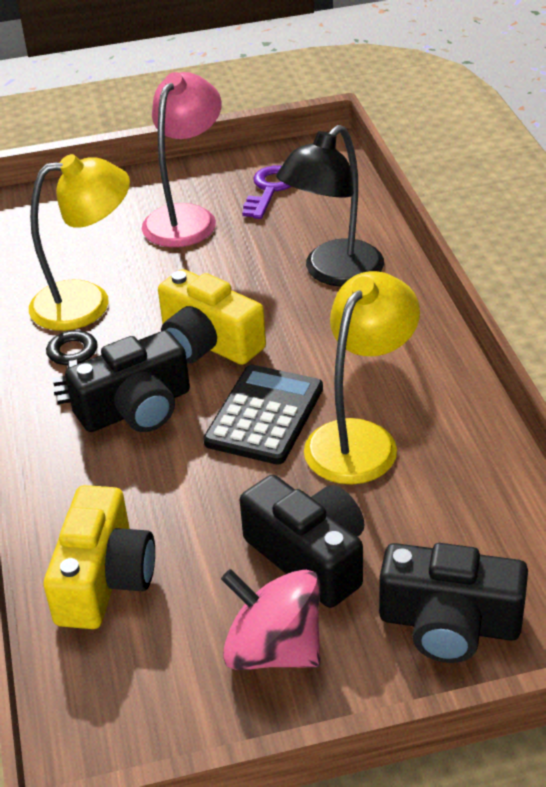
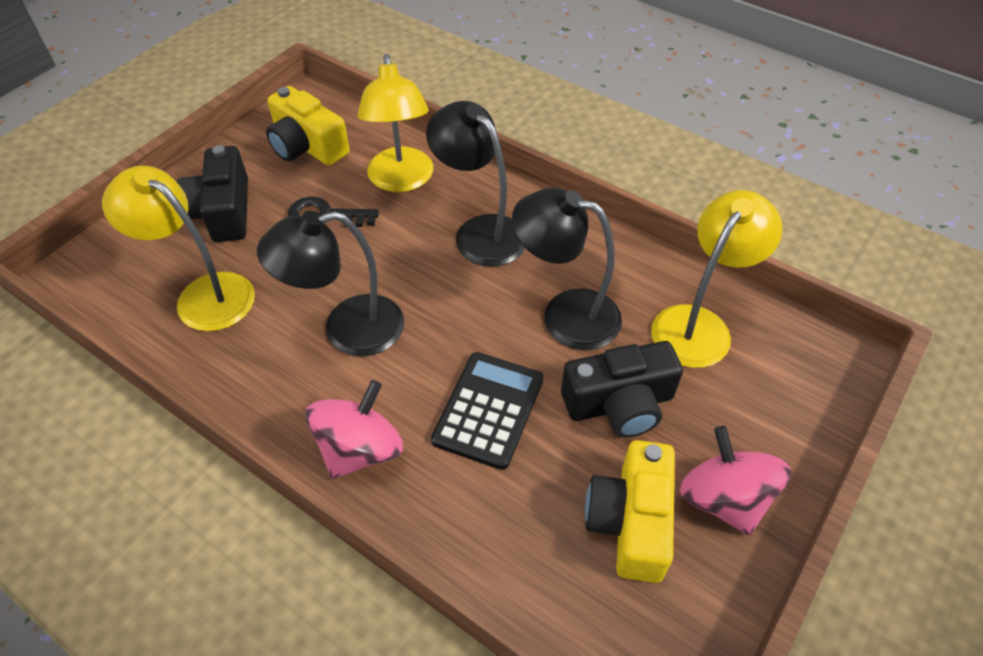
black camera: 3 -> 2
black lamp: 1 -> 3
pink lamp: 1 -> 0
pink spinning top: 1 -> 2
purple key: 1 -> 0
yellow lamp: 2 -> 3

